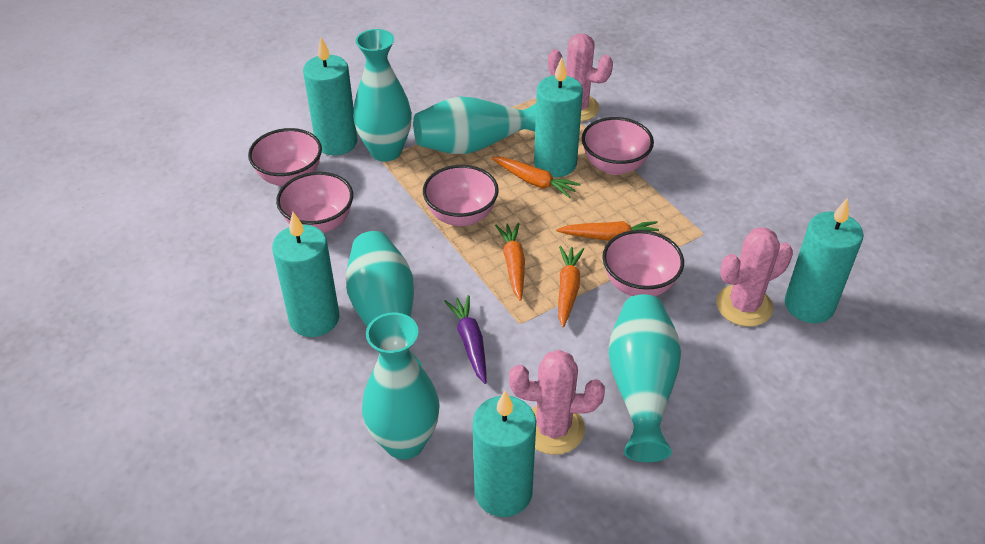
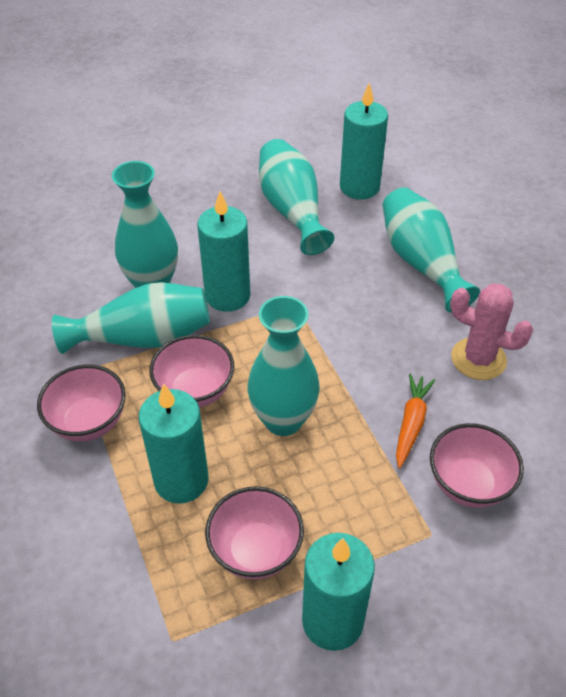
orange carrot: 4 -> 1
pink bowl: 5 -> 4
pink cactus: 3 -> 1
purple carrot: 1 -> 0
turquoise candle: 5 -> 4

